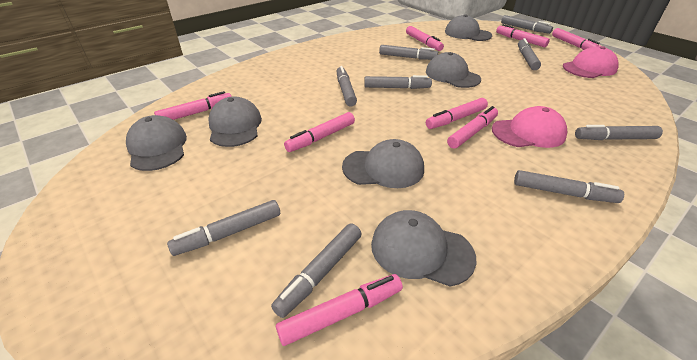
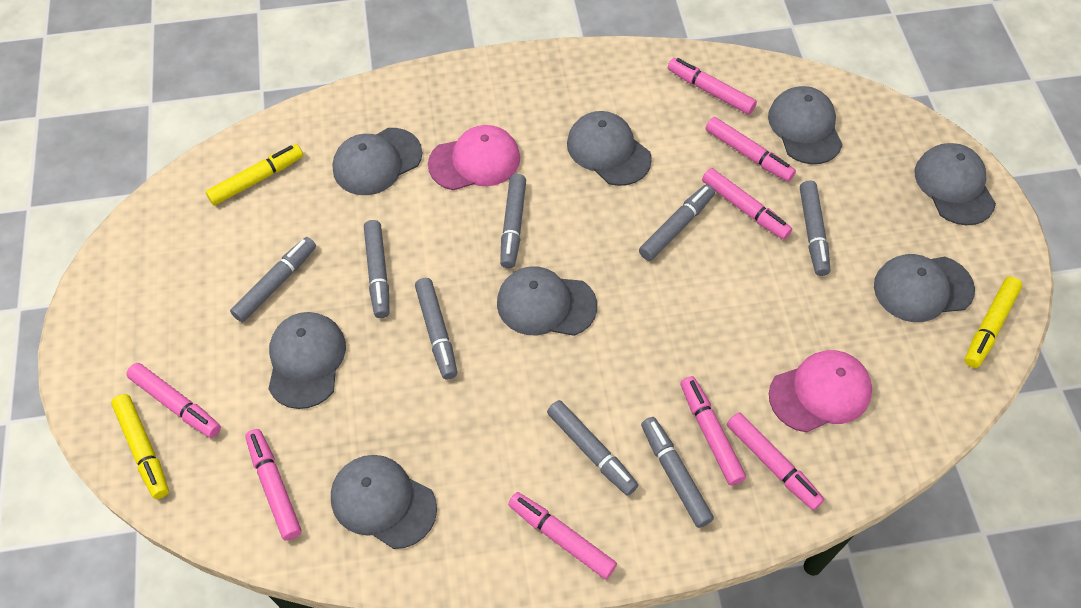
grey cap: 6 -> 8
grey marker: 9 -> 8
yellow marker: 0 -> 3

